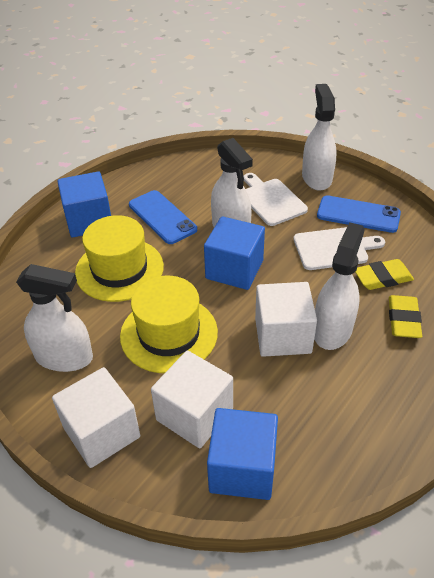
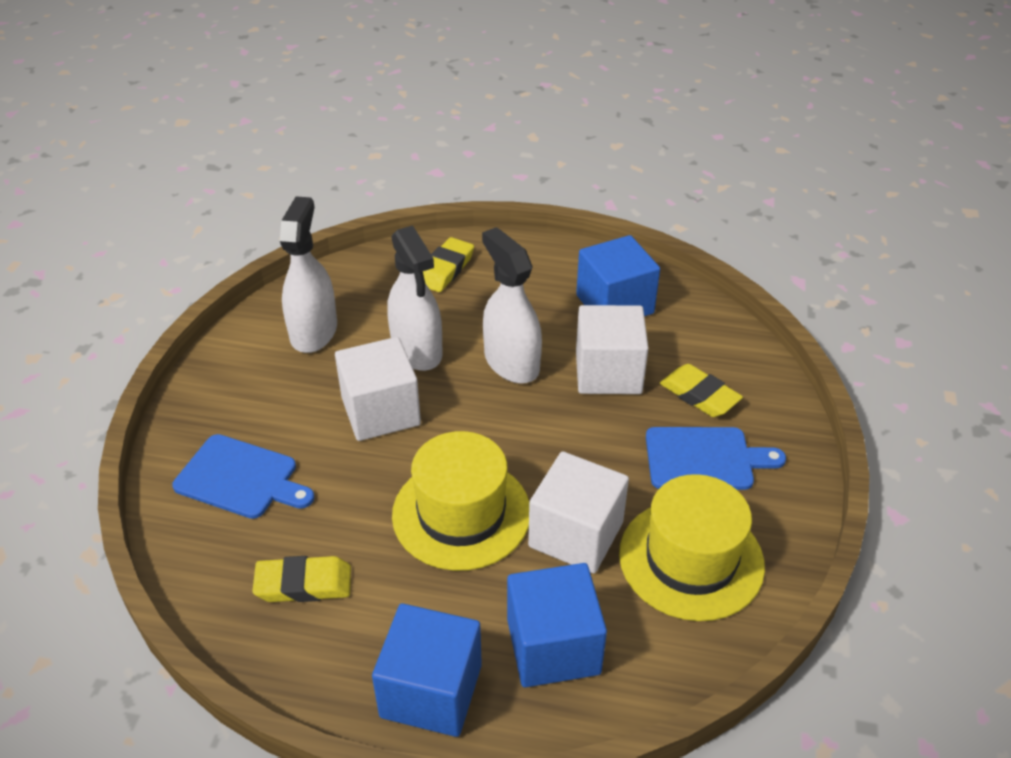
blue cutting board: 0 -> 2
blue phone: 2 -> 0
white cutting board: 2 -> 0
white spray bottle: 4 -> 3
yellow eraser: 2 -> 3

